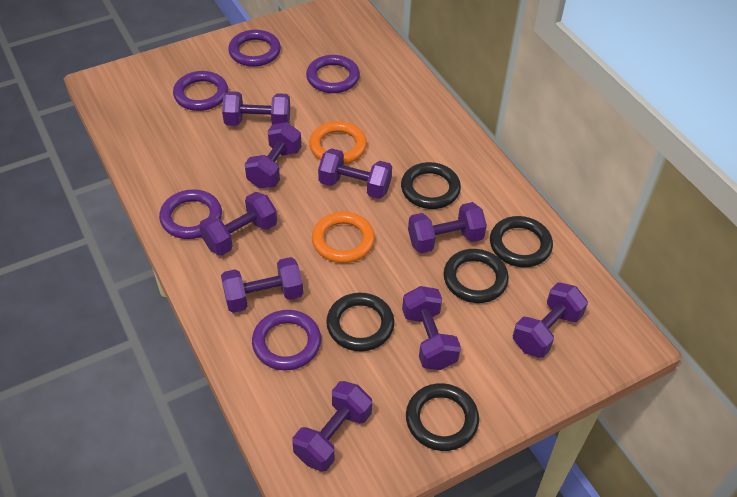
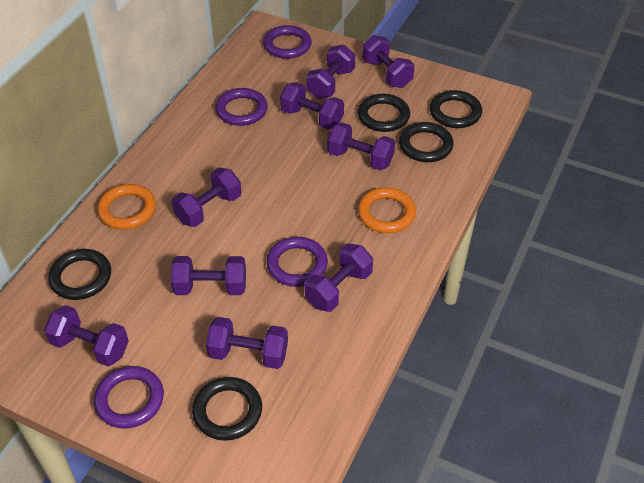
purple ring: 5 -> 4

